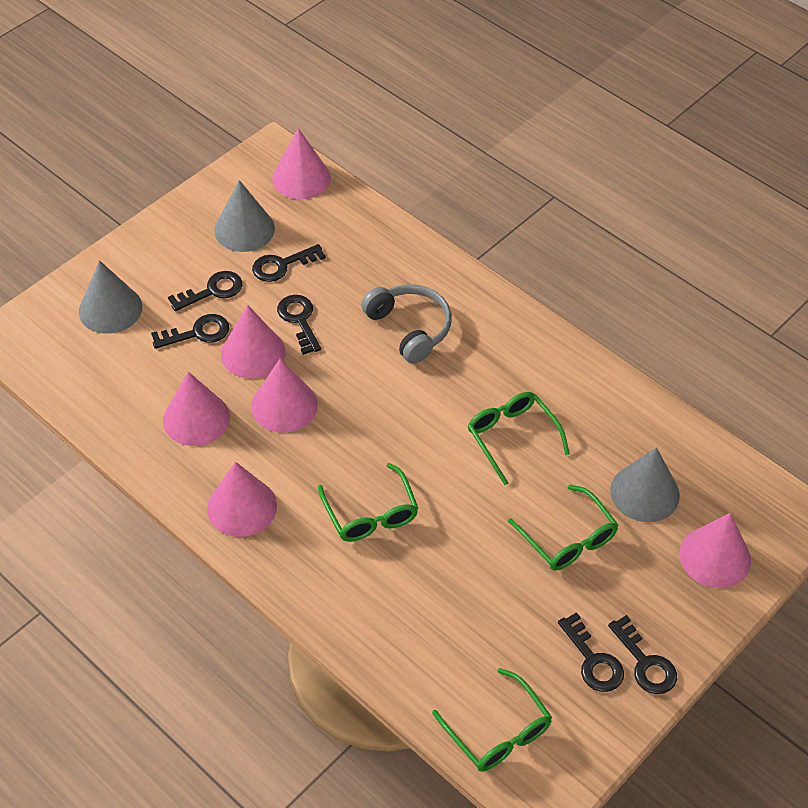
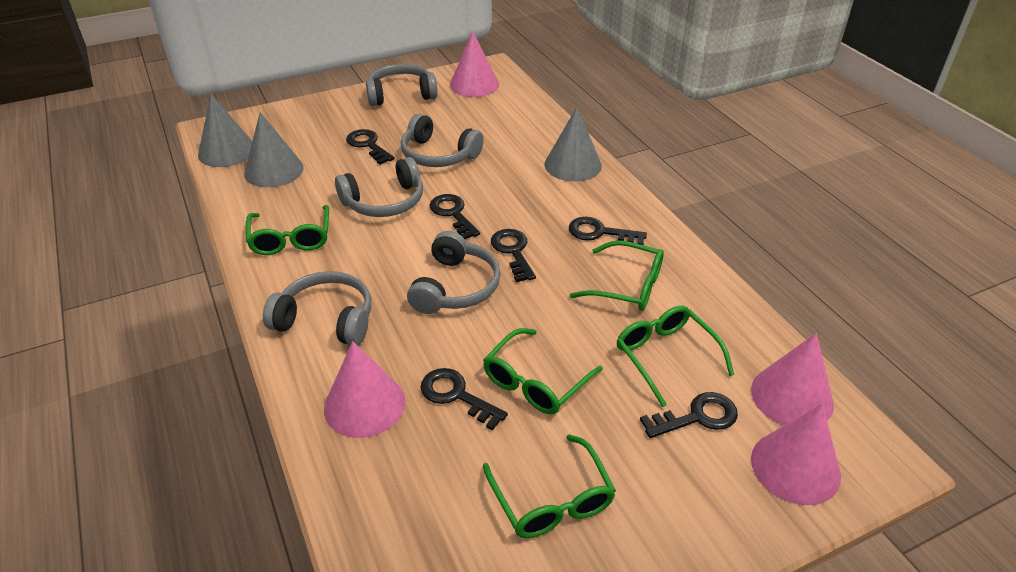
green glasses: 4 -> 5
grey headphones: 1 -> 5
pink cone: 6 -> 4

